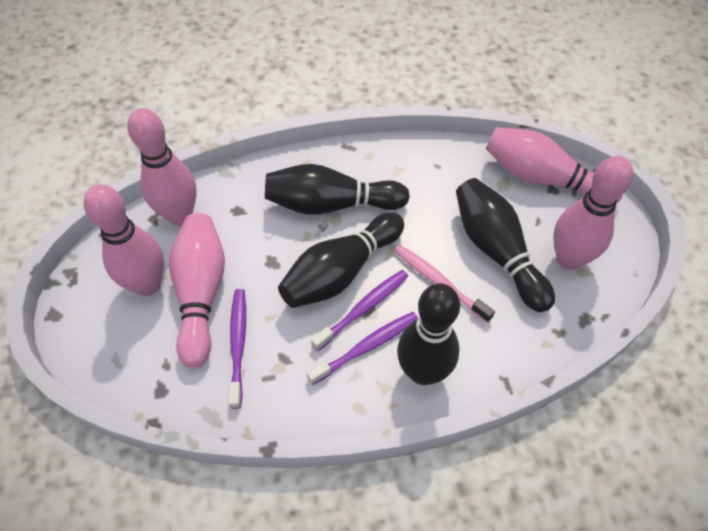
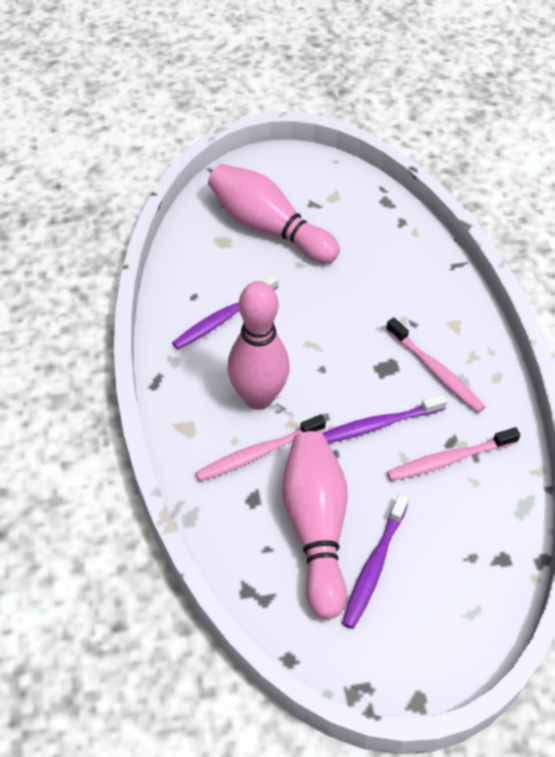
black bowling pin: 4 -> 0
pink bowling pin: 5 -> 3
pink toothbrush: 1 -> 3

